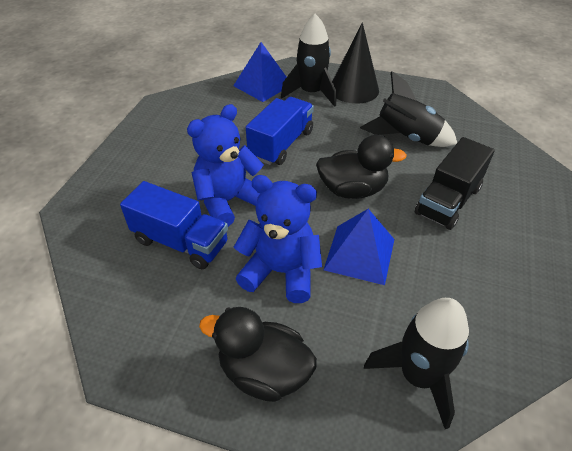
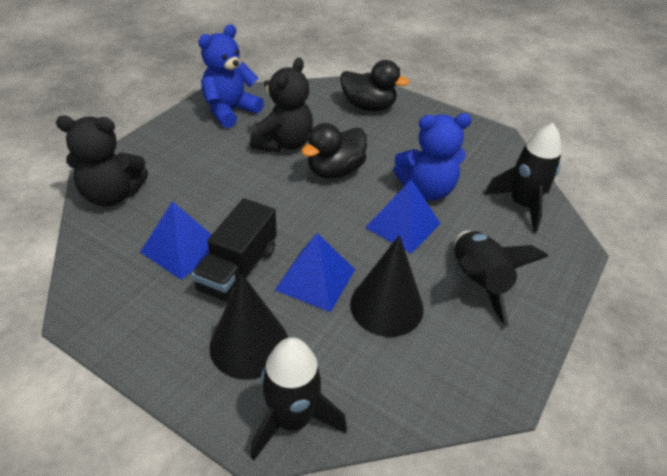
black cone: 1 -> 2
black teddy bear: 0 -> 2
blue pyramid: 2 -> 3
blue truck: 2 -> 0

